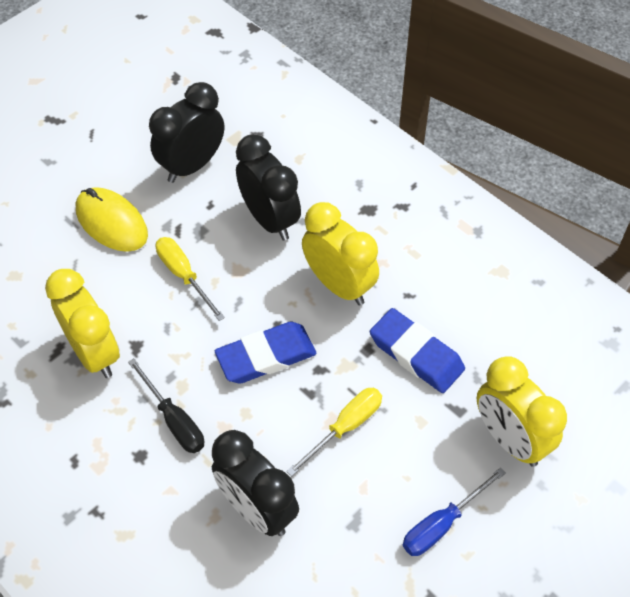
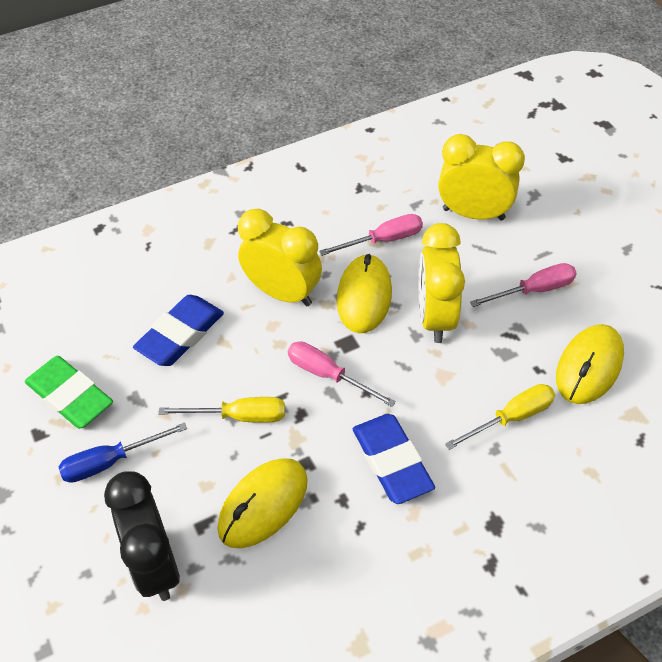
black clock: 3 -> 1
black screwdriver: 1 -> 0
green eraser: 0 -> 1
pink screwdriver: 0 -> 3
yellow mouse: 1 -> 3

